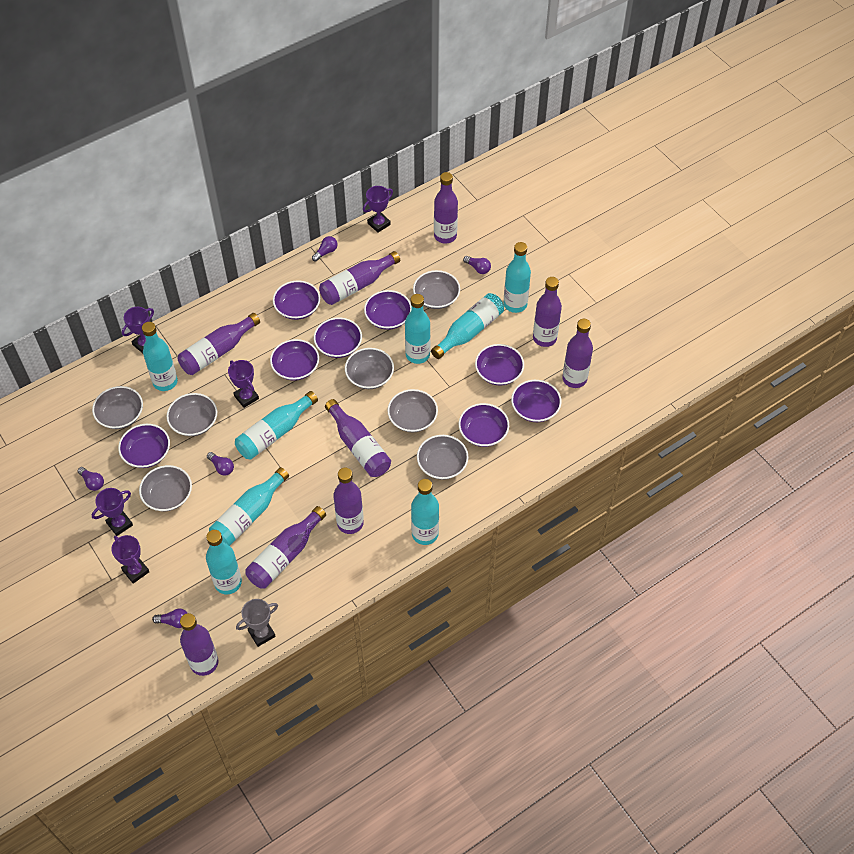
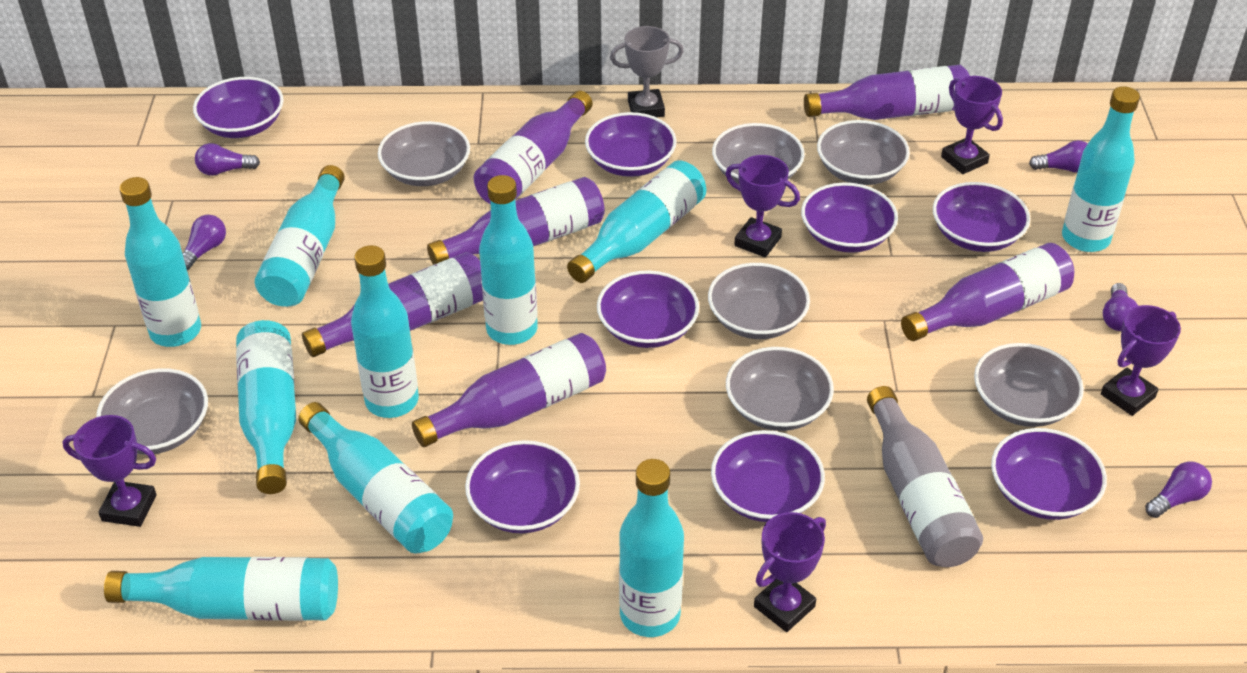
grey bottle: 0 -> 1
purple bottle: 9 -> 6
turquoise bottle: 8 -> 10

